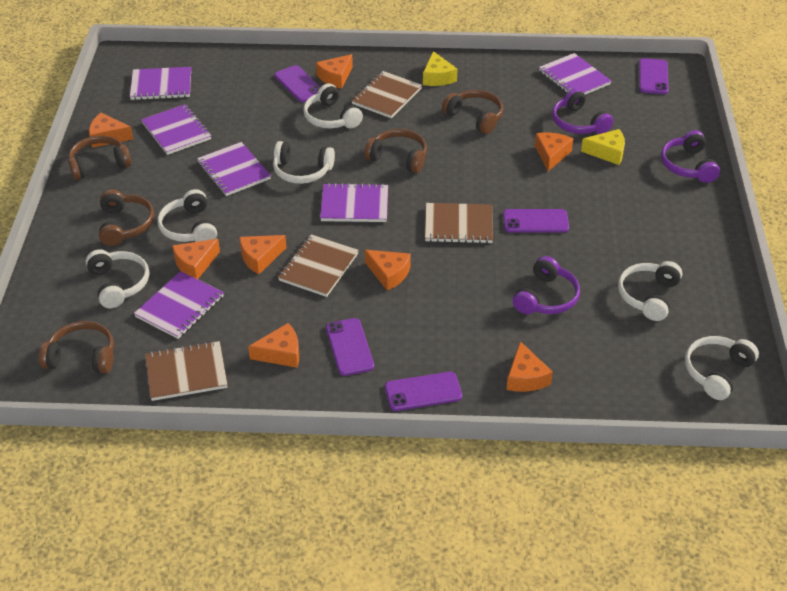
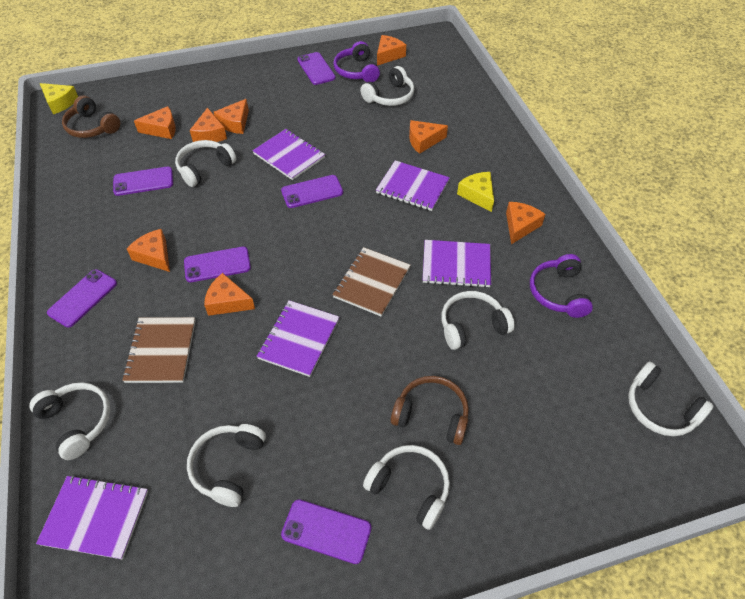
brown headphones: 5 -> 2
brown notebook: 4 -> 2
purple headphones: 3 -> 2
purple notebook: 6 -> 5
purple phone: 5 -> 6
white headphones: 6 -> 7

